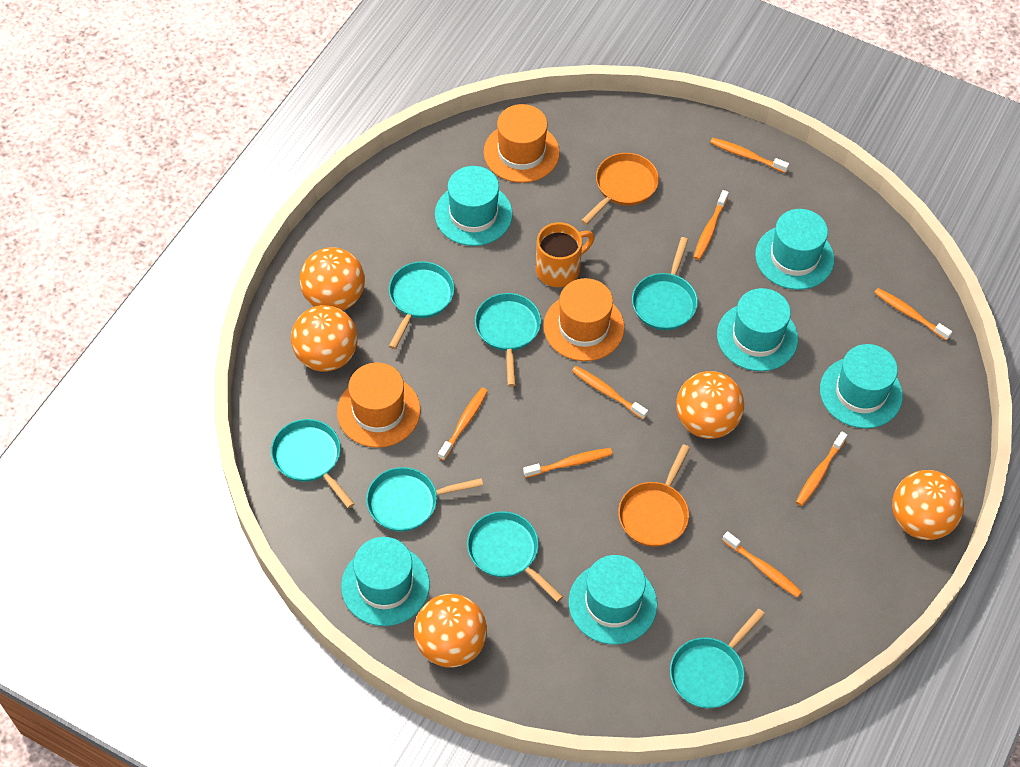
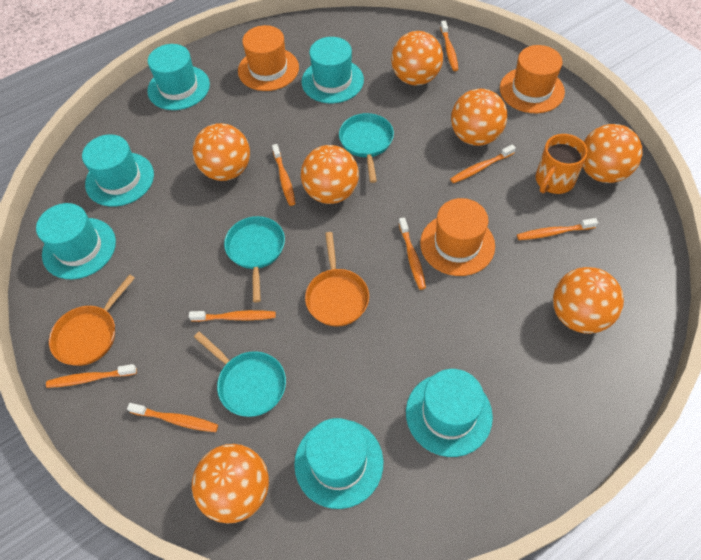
orange ball: 5 -> 7
turquoise pan: 7 -> 3

